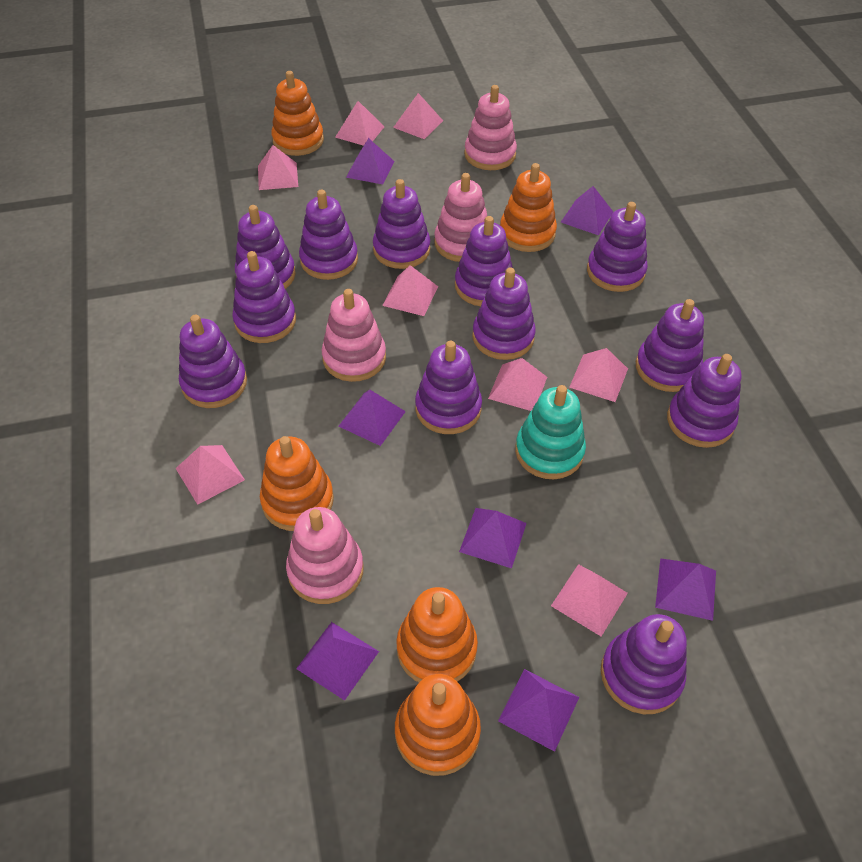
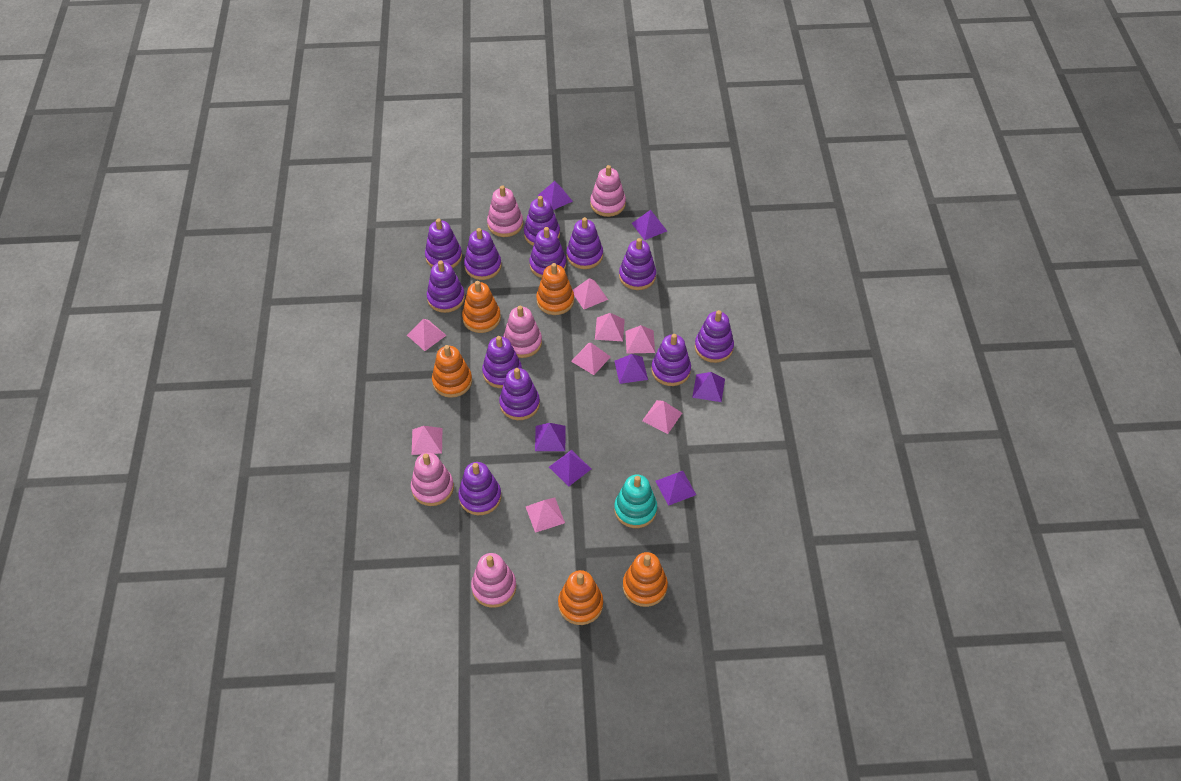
pink stacking toy: 4 -> 5

